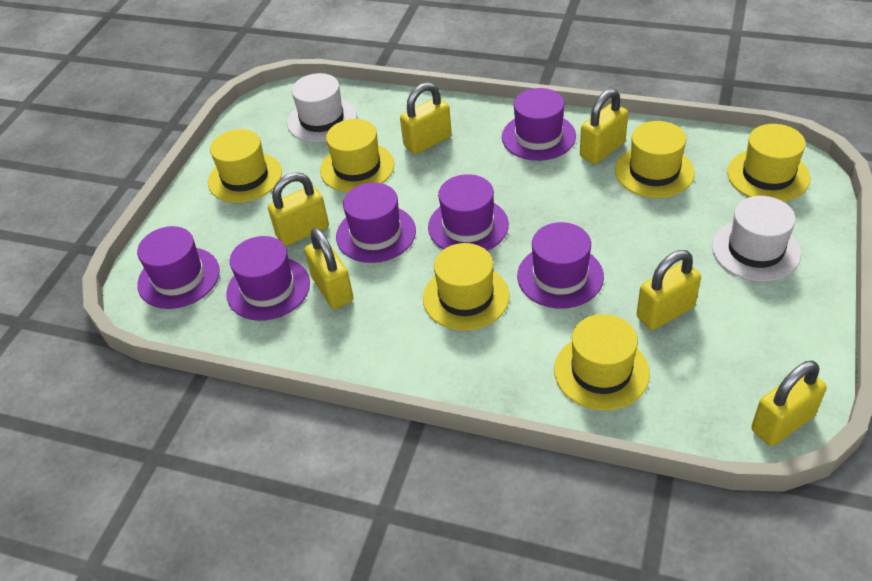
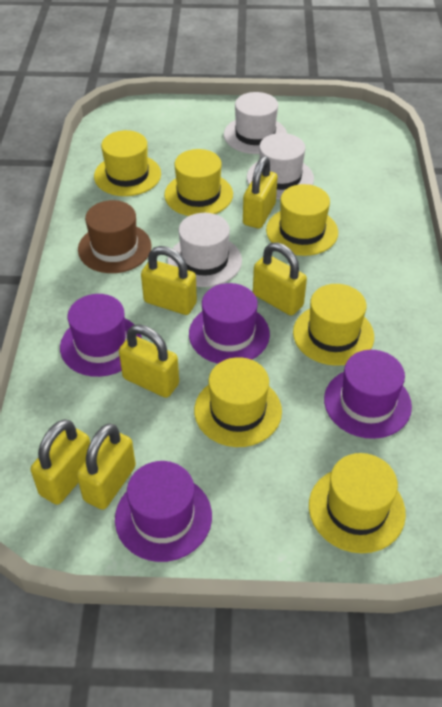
brown hat: 0 -> 1
purple hat: 6 -> 4
white hat: 2 -> 3

